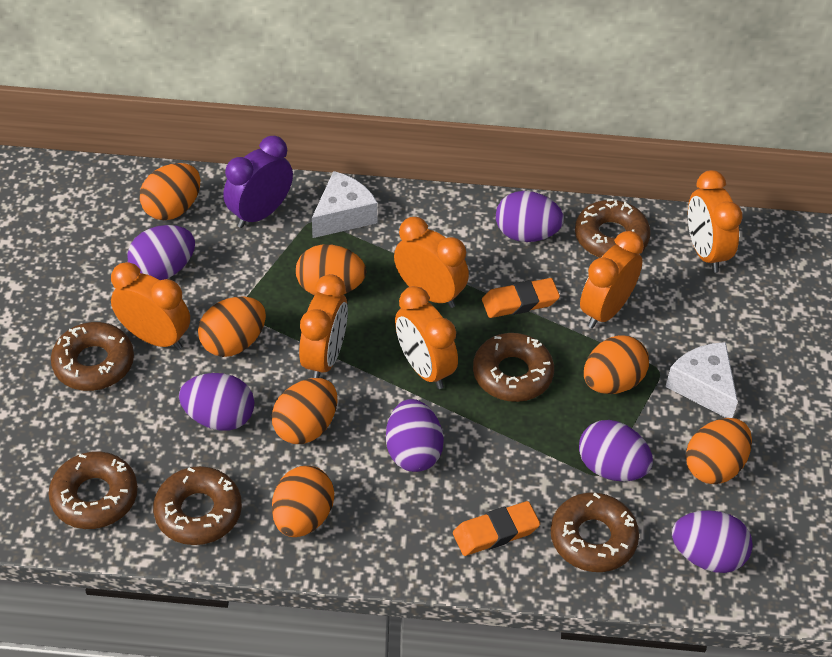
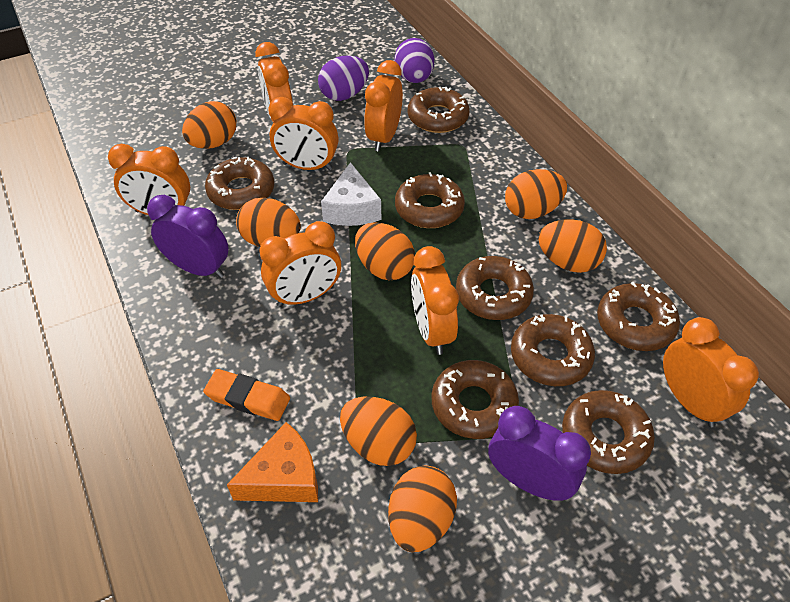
brown donut: 6 -> 8
orange cheese: 0 -> 1
orange clock: 6 -> 7
orange eraser: 2 -> 1
purple clock: 1 -> 2
purple egg: 6 -> 2
white cheese: 2 -> 1

